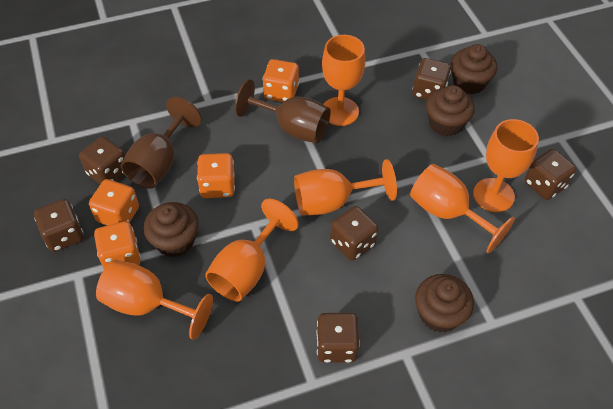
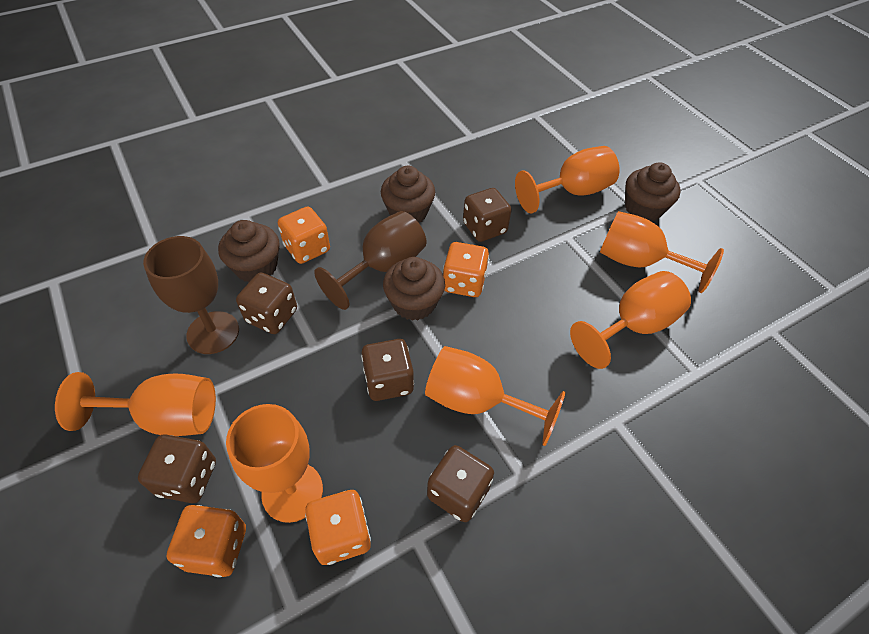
brown dice: 6 -> 5

